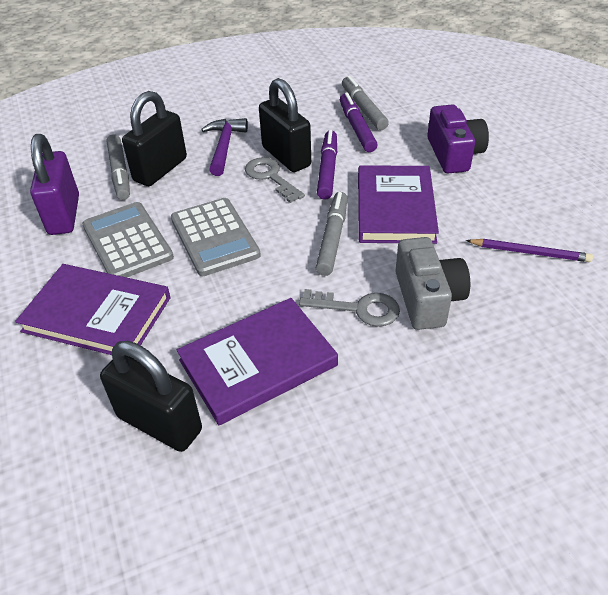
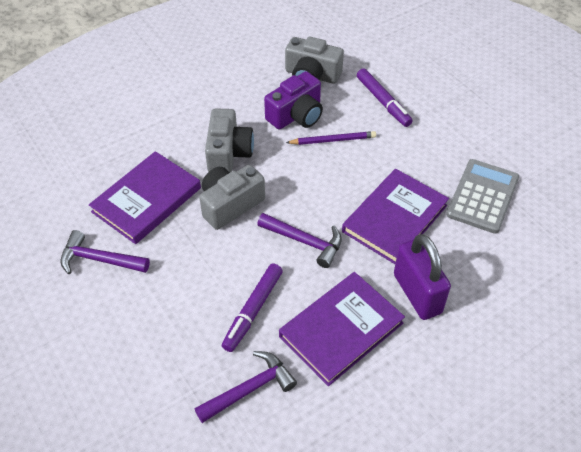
black padlock: 3 -> 0
grey calculator: 2 -> 1
grey camera: 1 -> 3
grey key: 2 -> 0
grey marker: 3 -> 0
purple hammer: 1 -> 3

